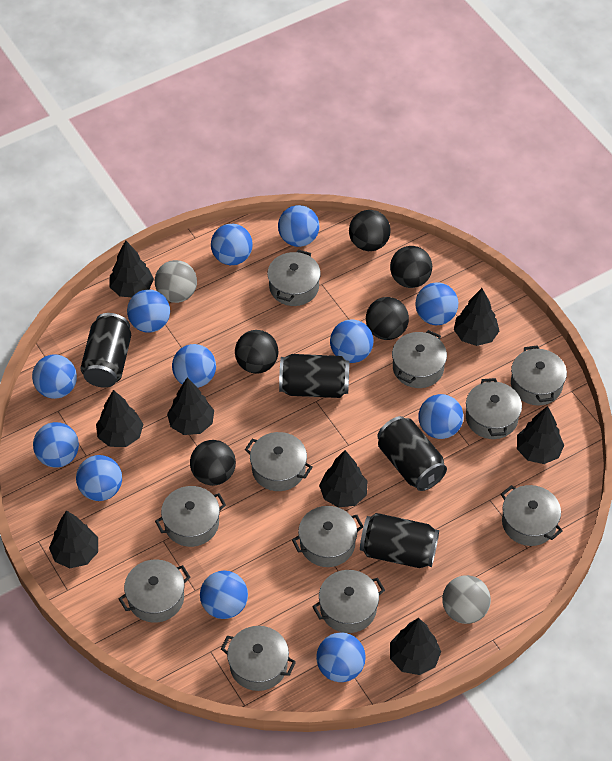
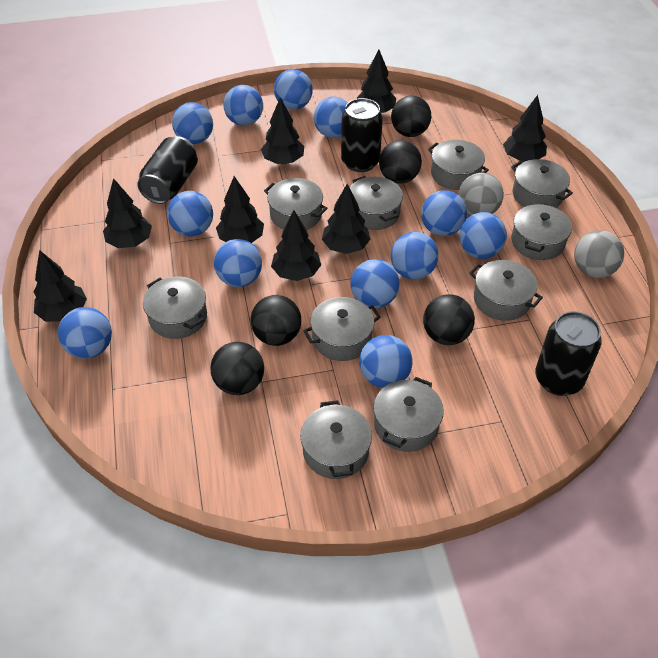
black can: 4 -> 3
grey pot: 11 -> 10

